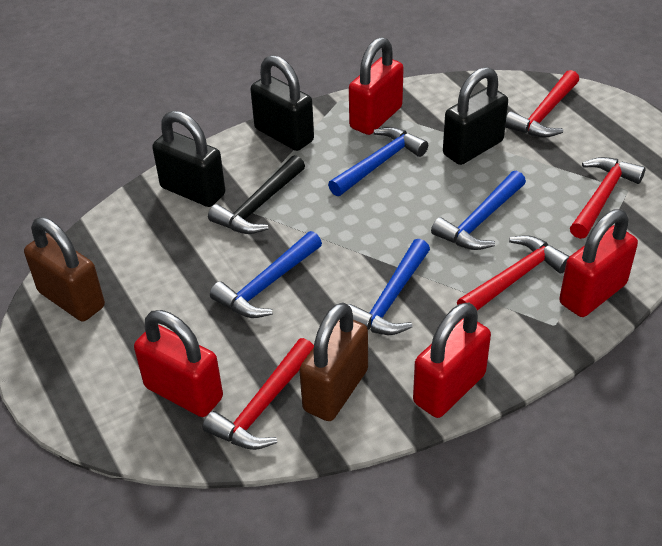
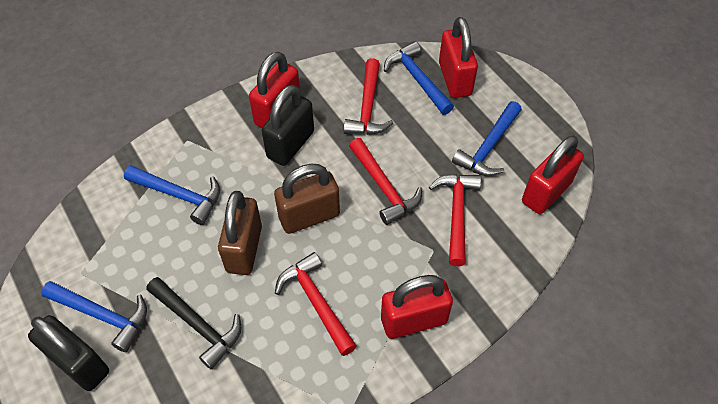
black padlock: 3 -> 2

